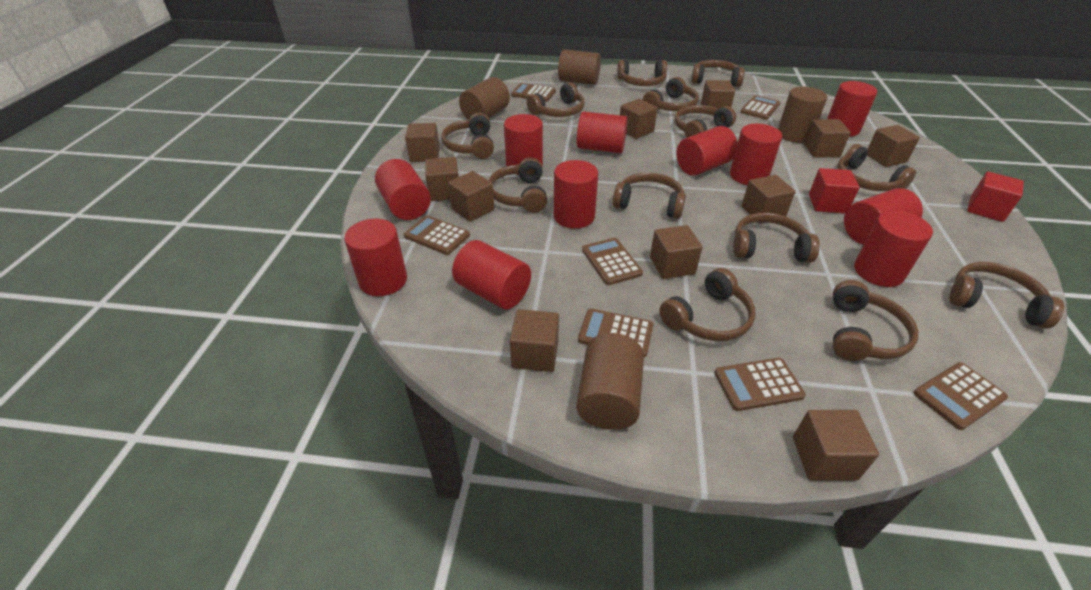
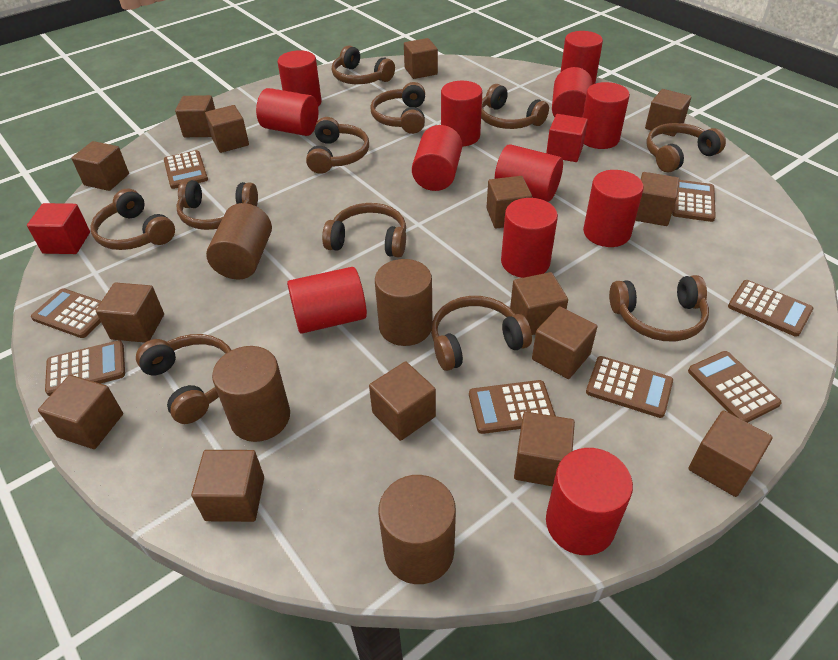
brown calculator: 7 -> 8
brown cube: 11 -> 15
brown headphones: 13 -> 11
red cylinder: 11 -> 12

